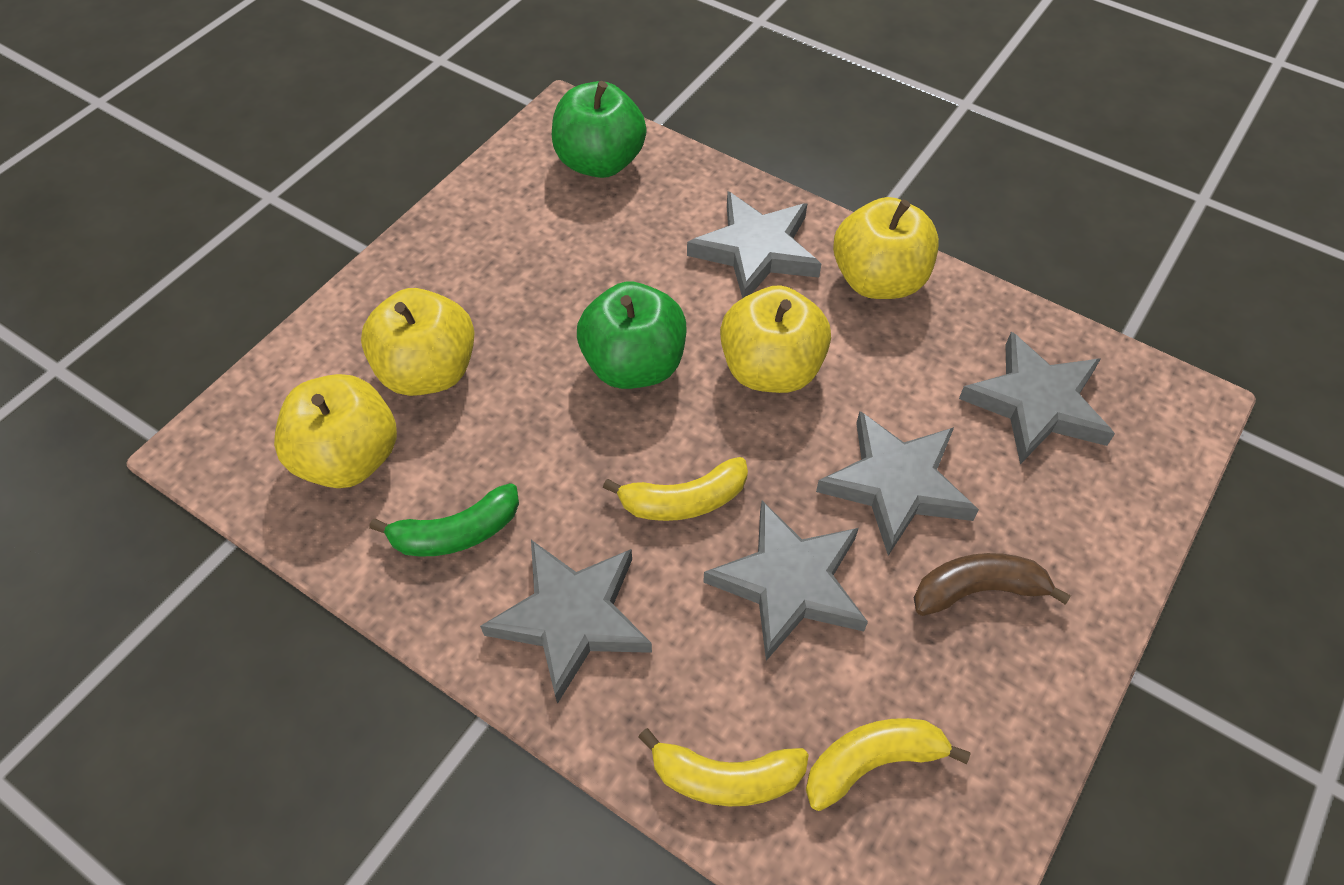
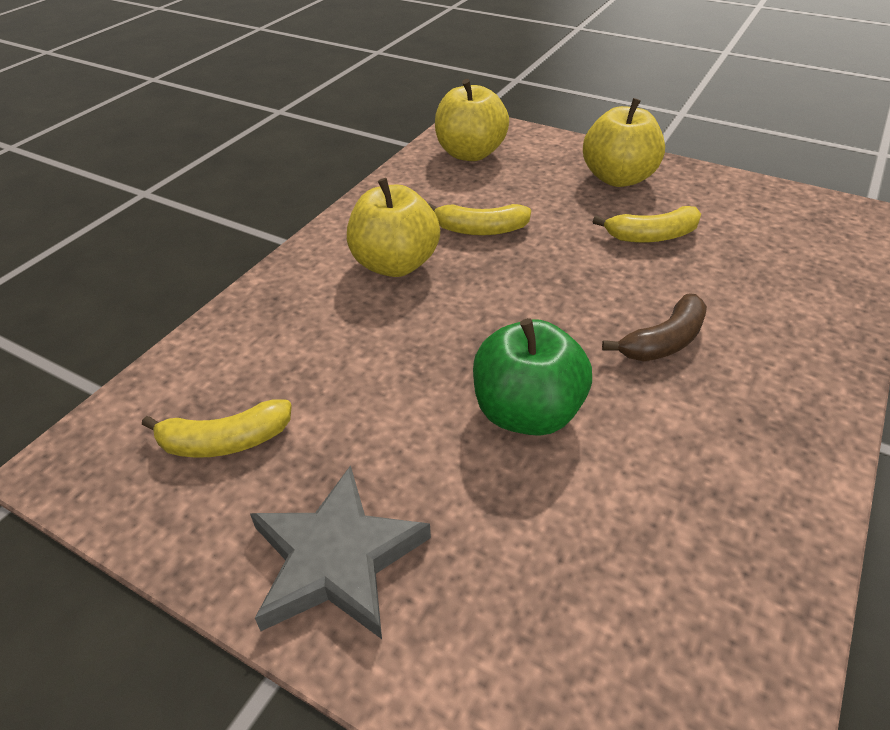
green apple: 2 -> 1
green banana: 1 -> 0
grey star: 5 -> 1
yellow apple: 4 -> 3

